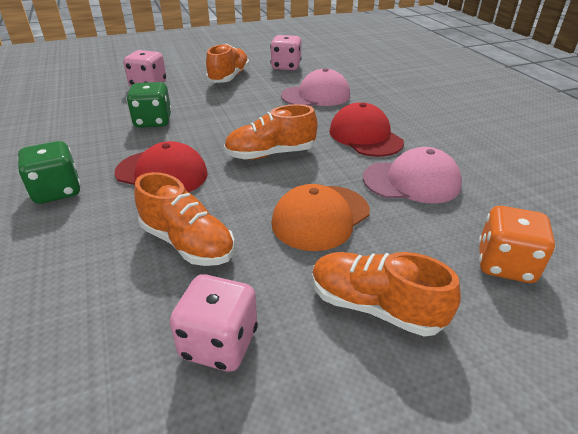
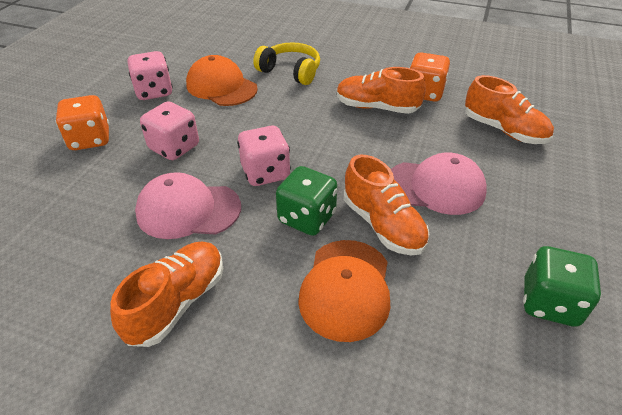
orange cap: 1 -> 2
orange dice: 1 -> 2
red cap: 2 -> 0
yellow headphones: 0 -> 1

